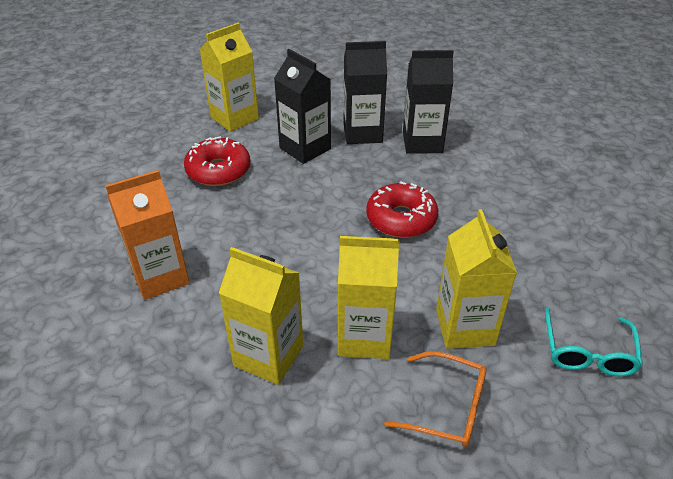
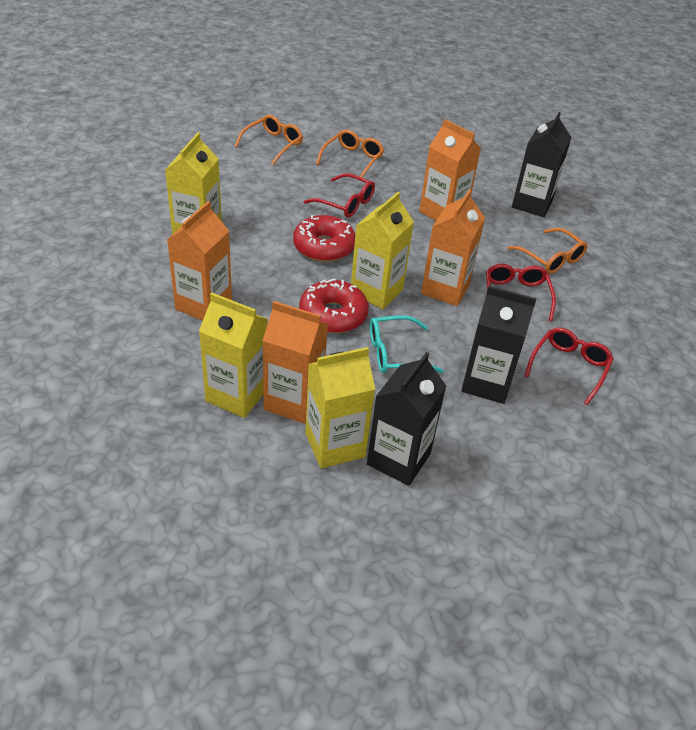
orange carton: 1 -> 4
orange glasses: 1 -> 3
red glasses: 0 -> 3

